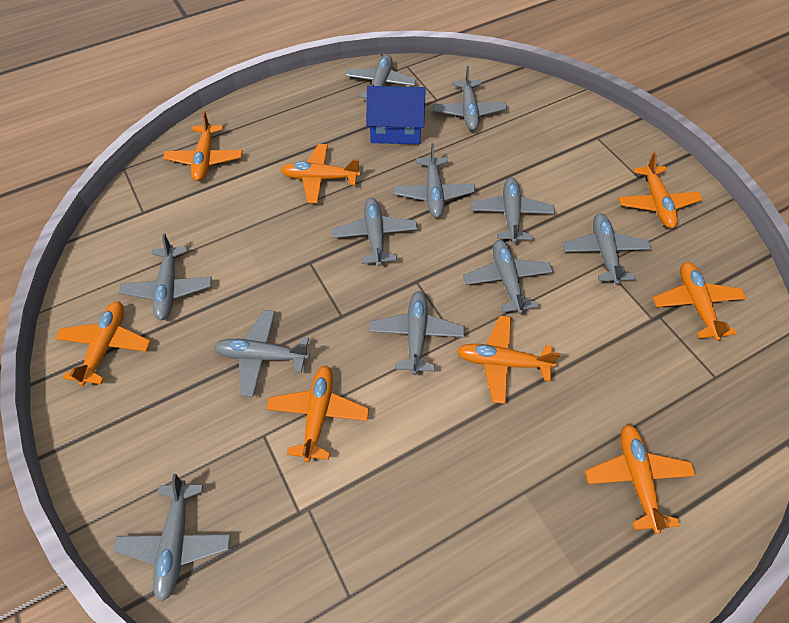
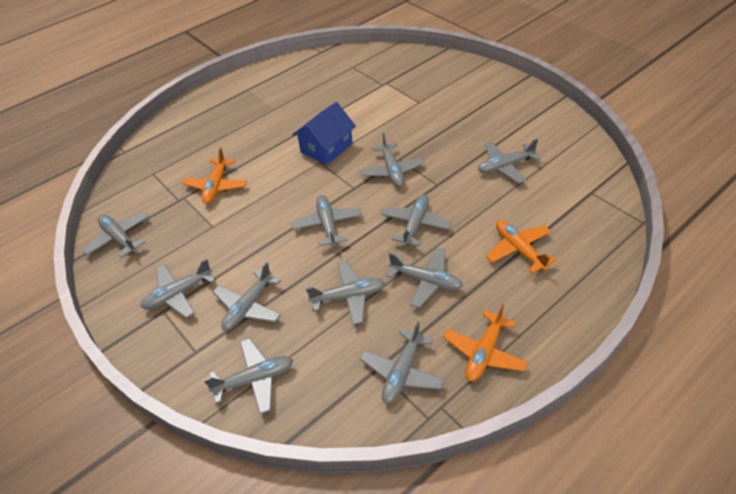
orange plane: 8 -> 3

